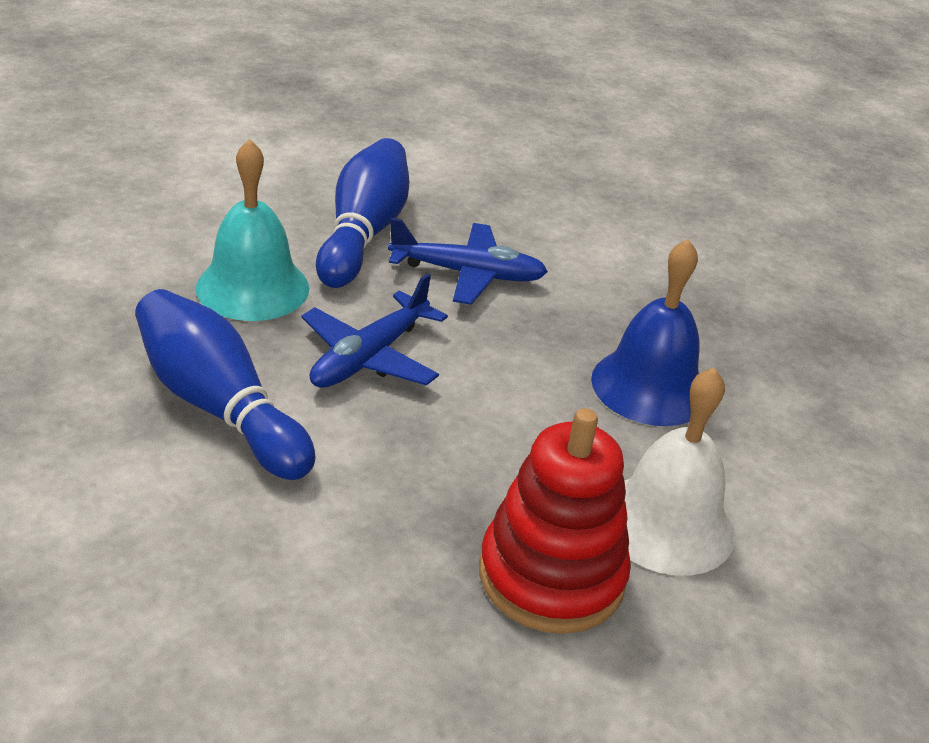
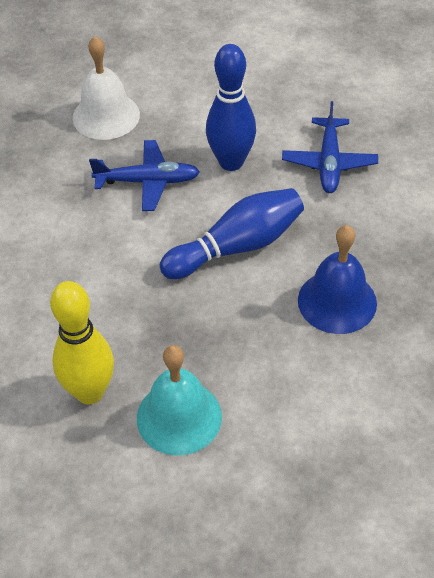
red stacking toy: 1 -> 0
yellow bowling pin: 0 -> 1

